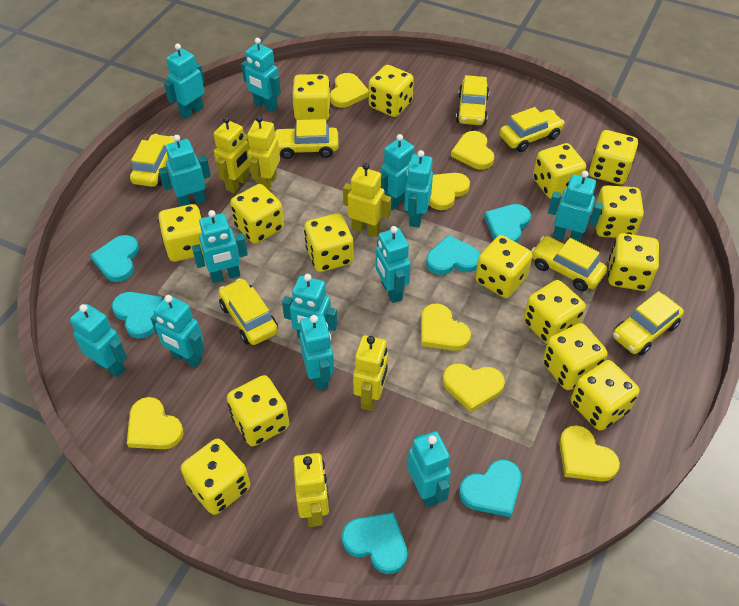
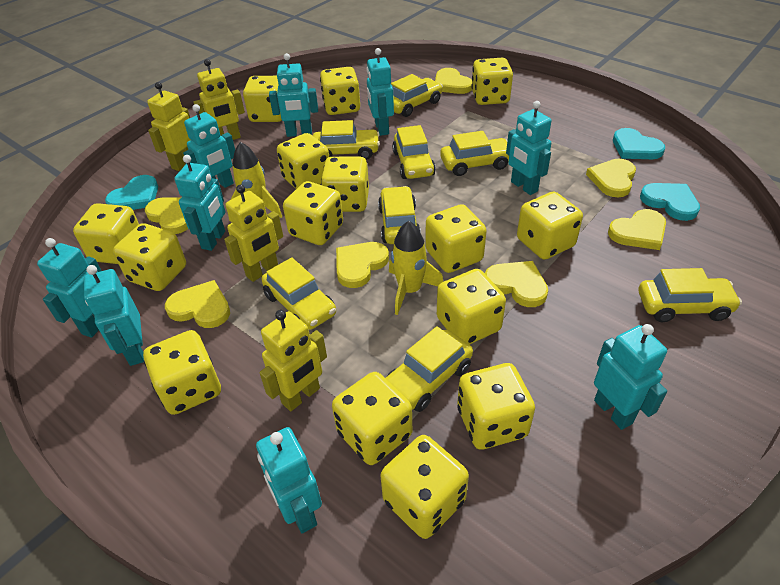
turquoise heart: 6 -> 3
turquoise robot: 13 -> 9
yellow car: 7 -> 8
yellow robot: 5 -> 4
yellow rocket: 0 -> 2

